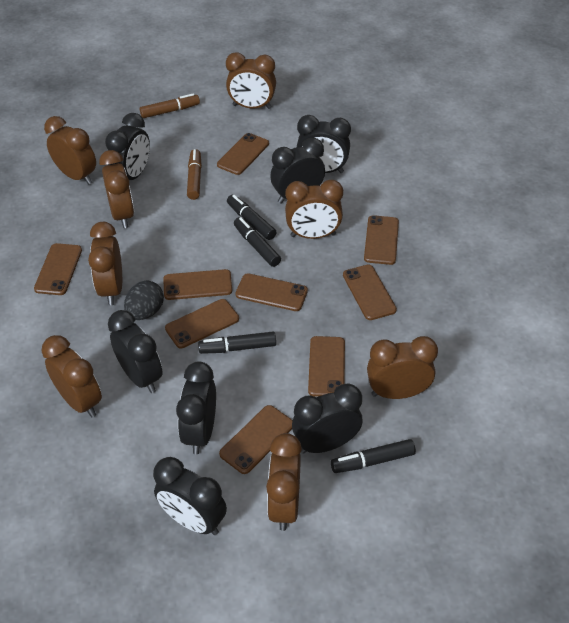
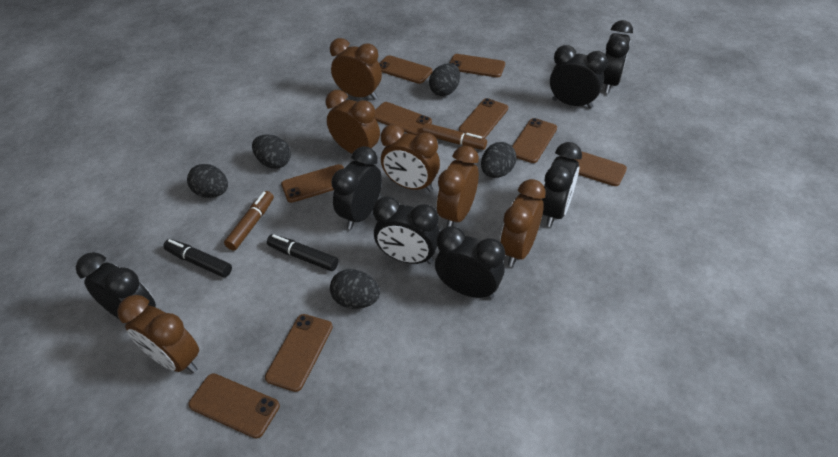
black egg: 1 -> 5
black marker: 4 -> 2
brown clock: 8 -> 6

